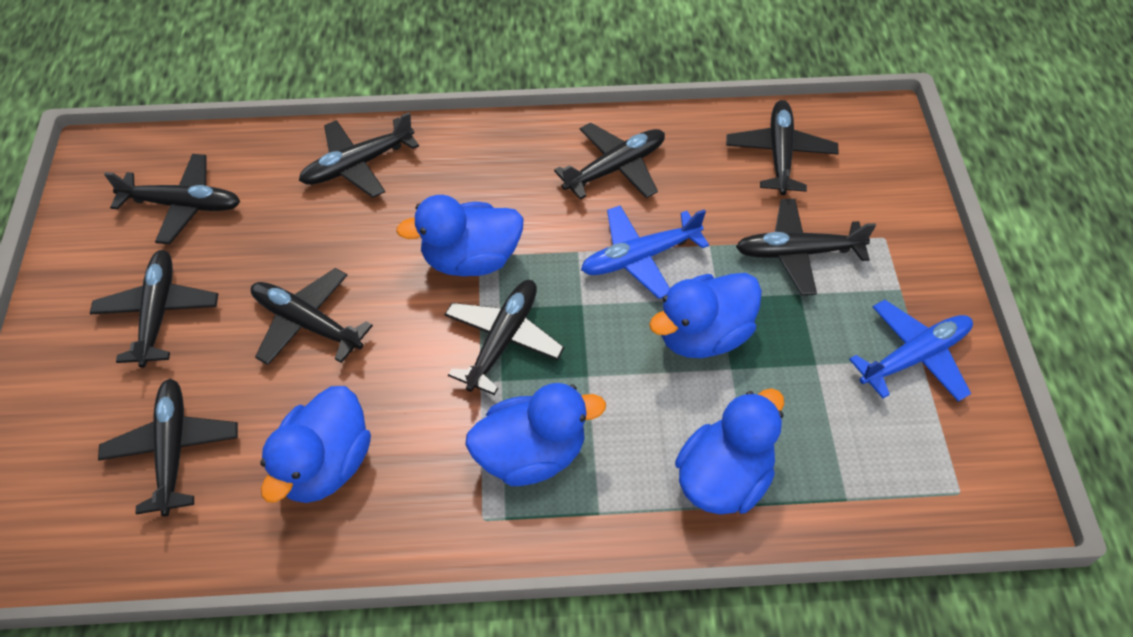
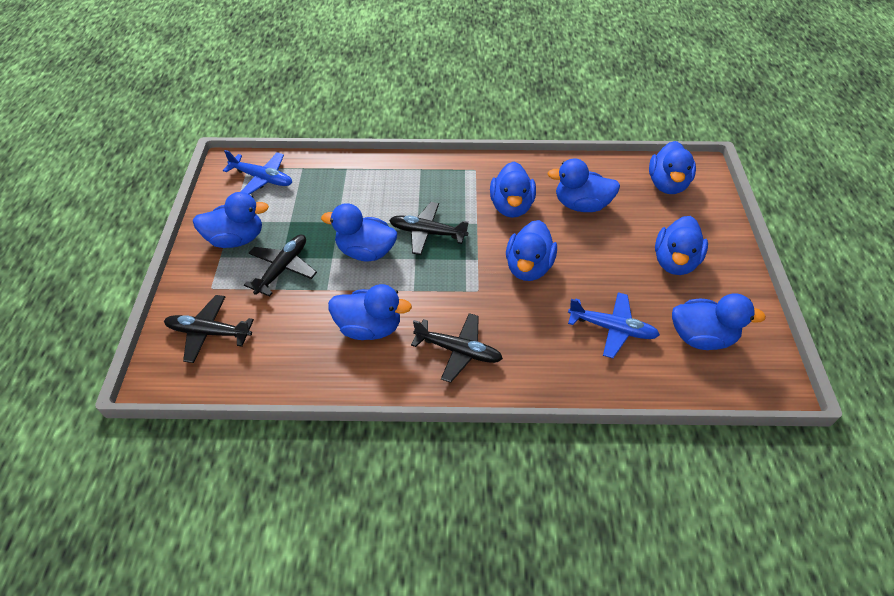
black plane: 9 -> 4
blue duck: 5 -> 9

